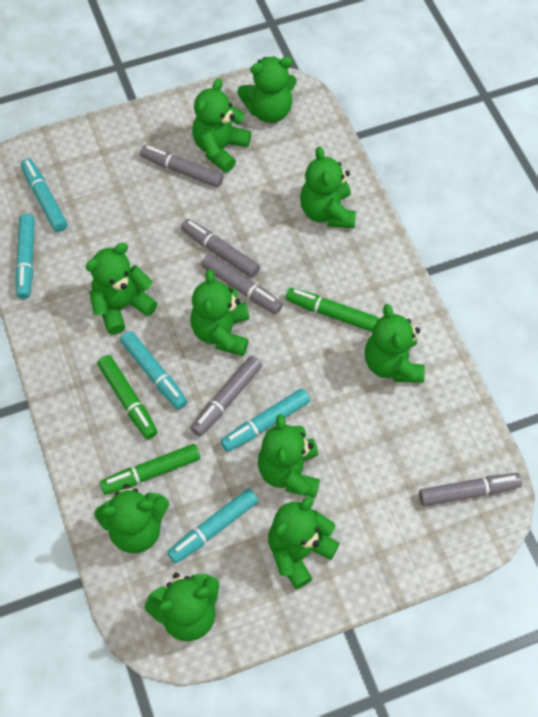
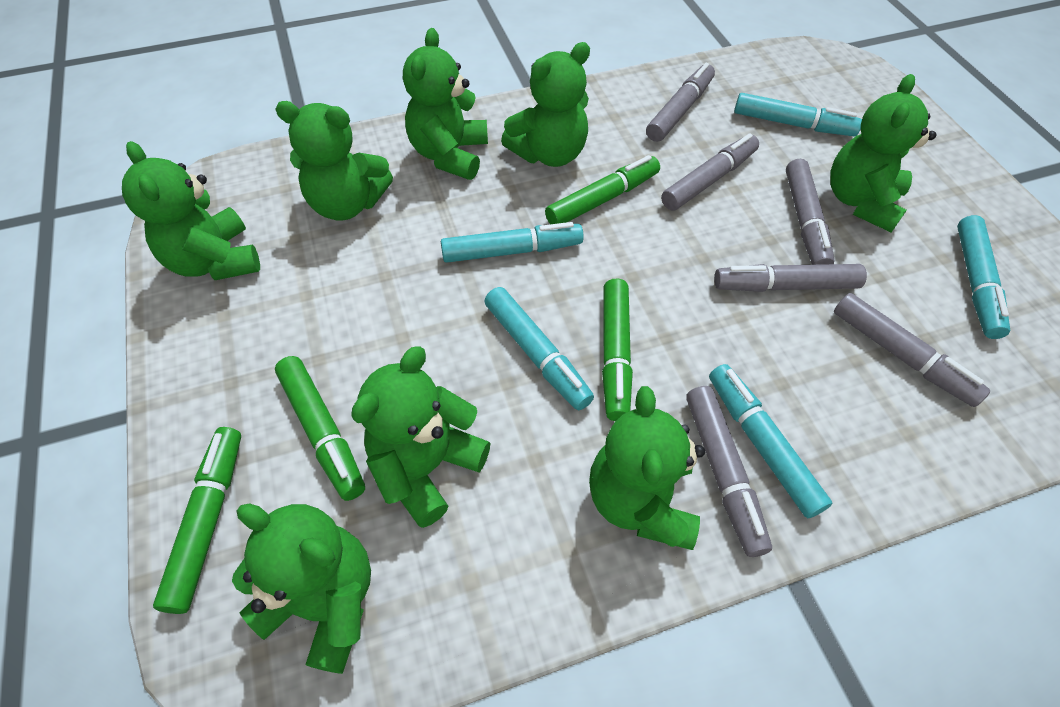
green marker: 3 -> 4
green teddy bear: 10 -> 8
grey marker: 5 -> 6

